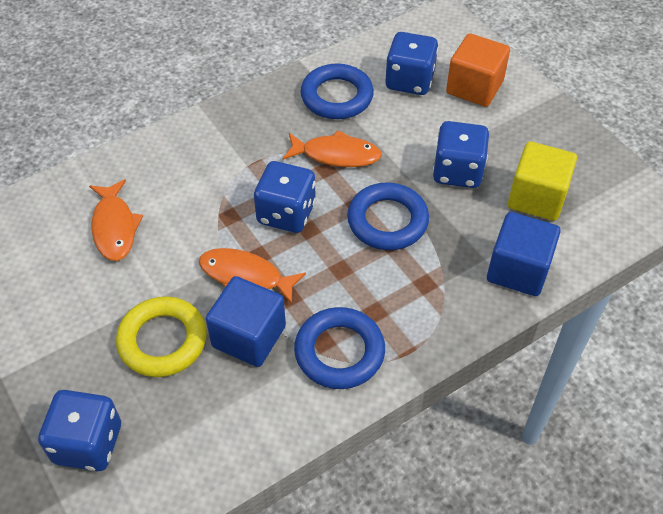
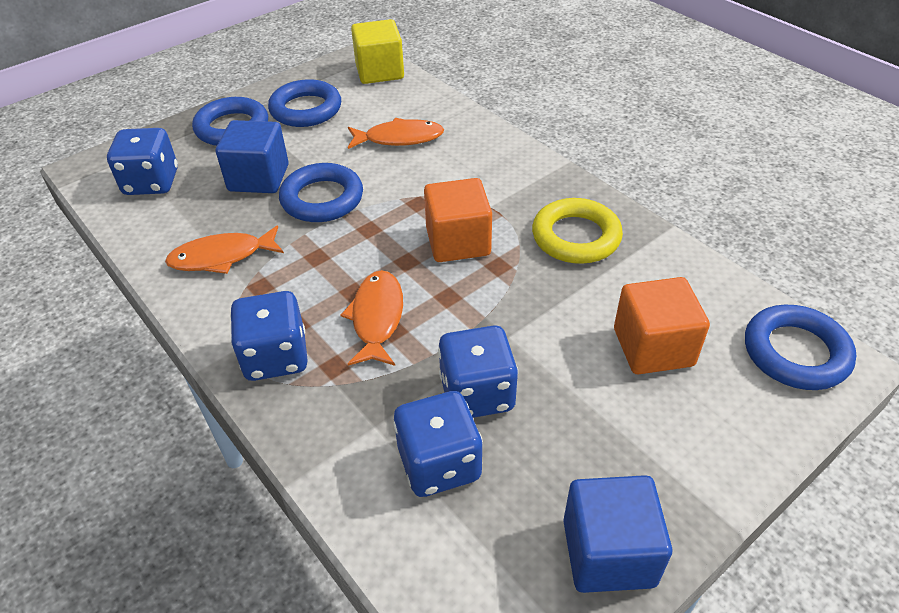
blue ring: 3 -> 4
orange cube: 1 -> 2

